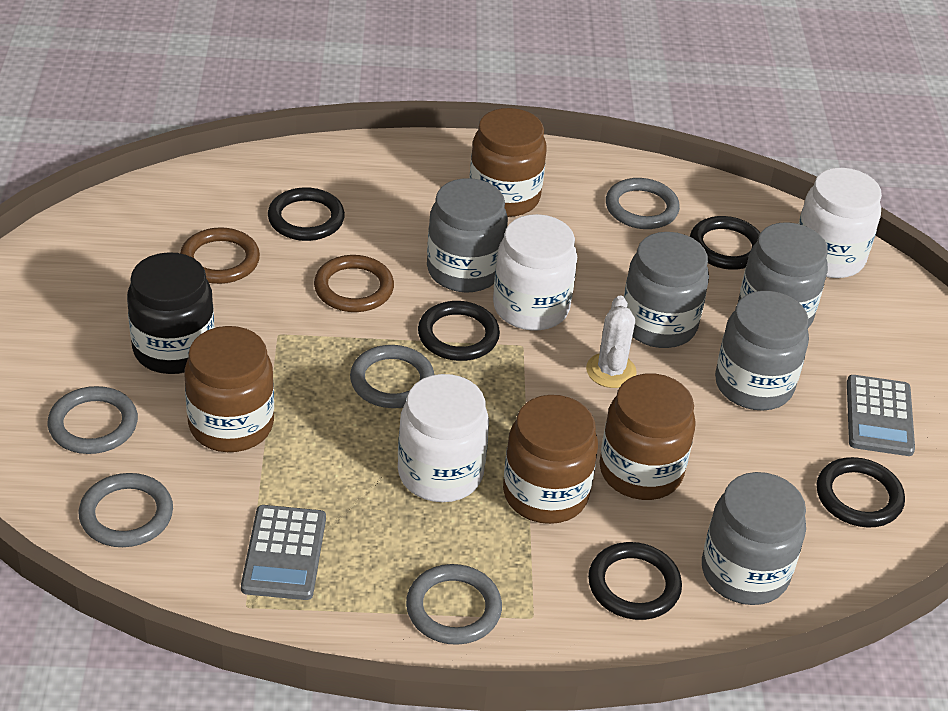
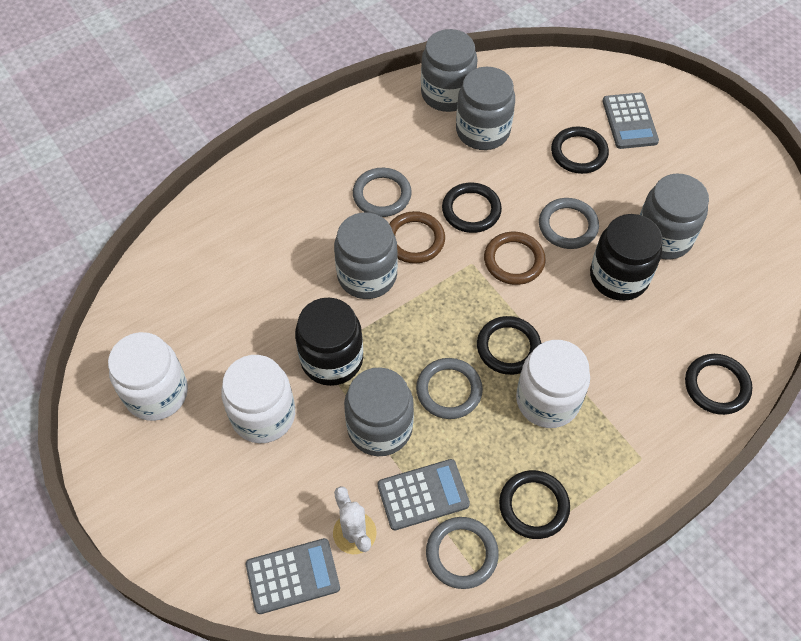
black jar: 1 -> 2
brown jar: 4 -> 0
grey calculator: 2 -> 3
grey ring: 5 -> 4

